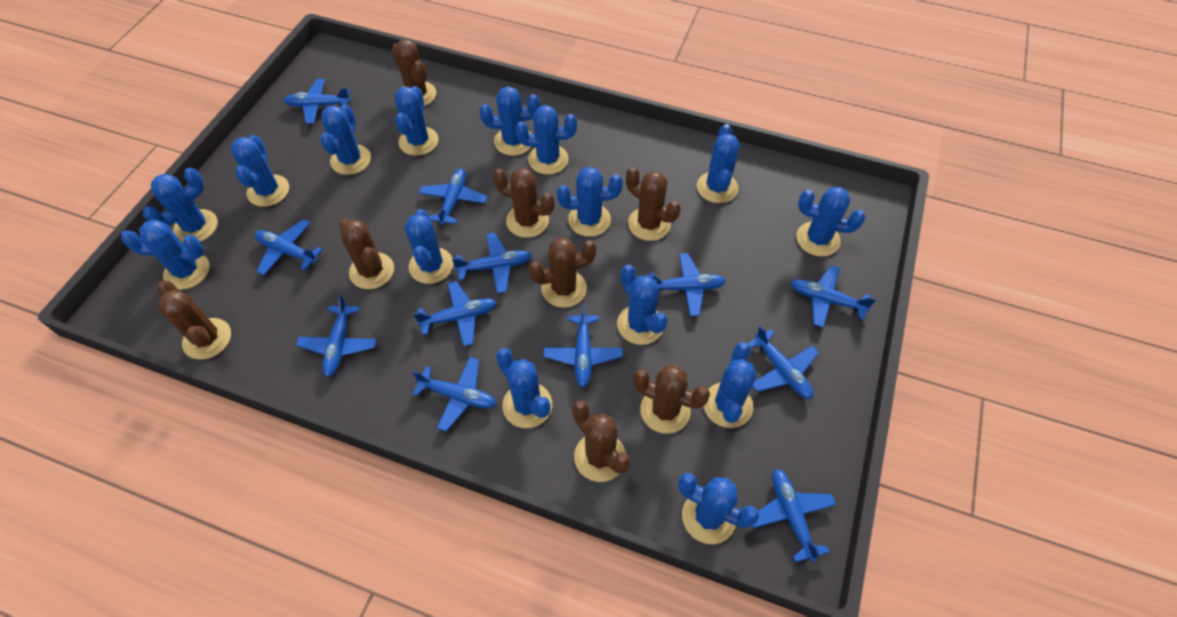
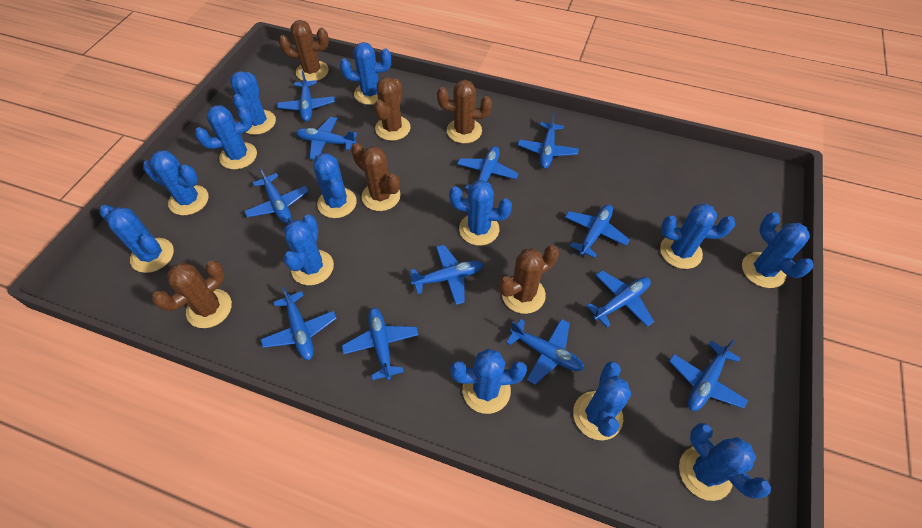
blue cactus: 15 -> 13
brown cactus: 8 -> 6

